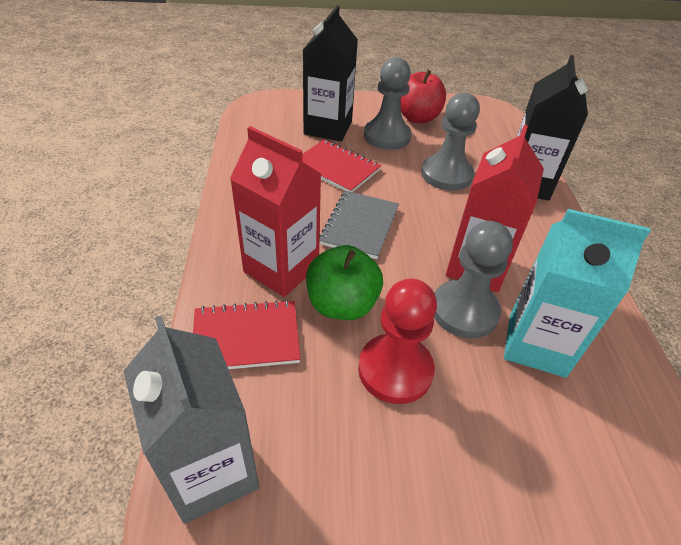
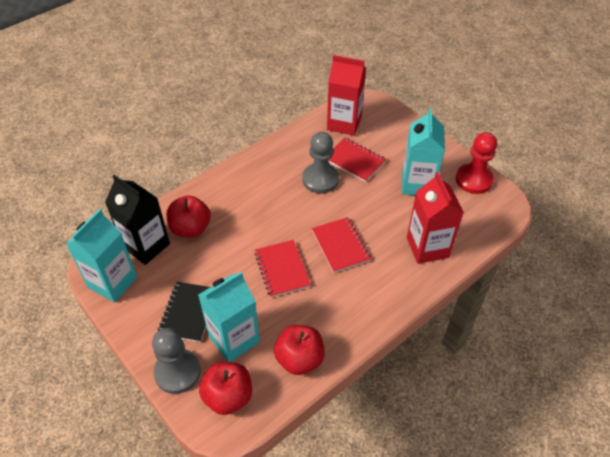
black carton: 2 -> 1
black notebook: 0 -> 1
green apple: 1 -> 0
grey carton: 1 -> 0
grey notebook: 1 -> 0
grey pawn: 3 -> 2
red apple: 1 -> 3
red notebook: 2 -> 3
turquoise carton: 1 -> 3

